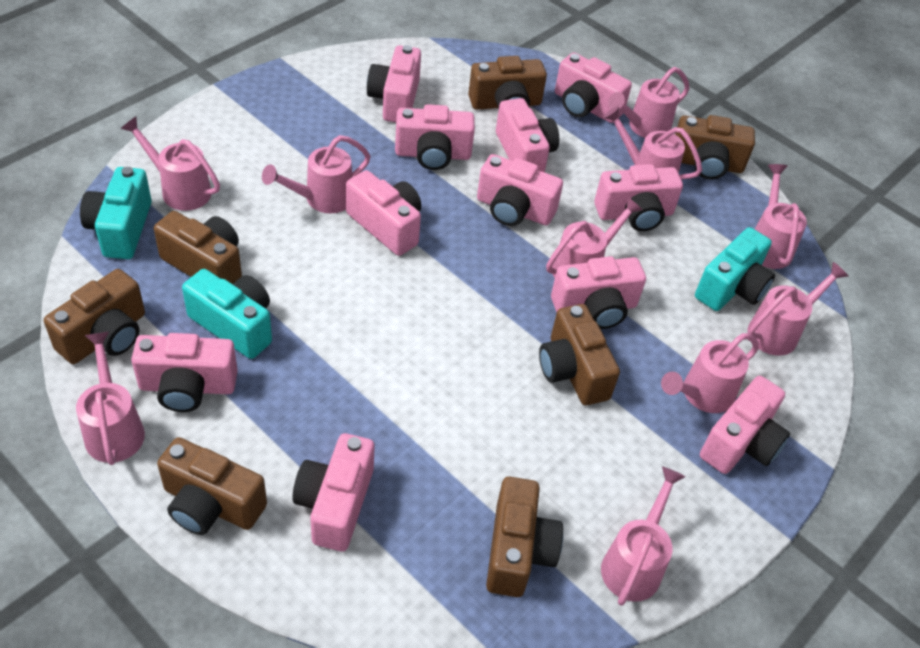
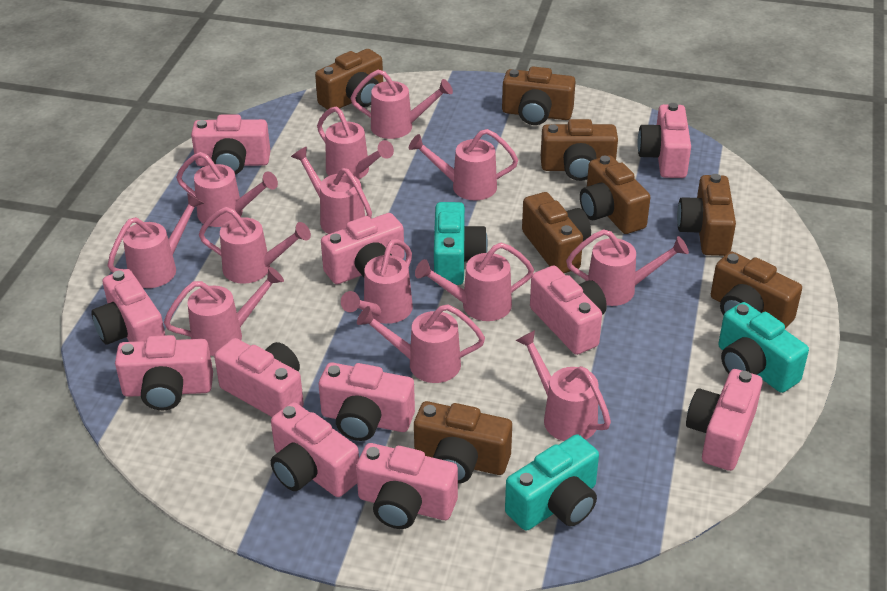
brown camera: 7 -> 8
pink watering can: 10 -> 13

